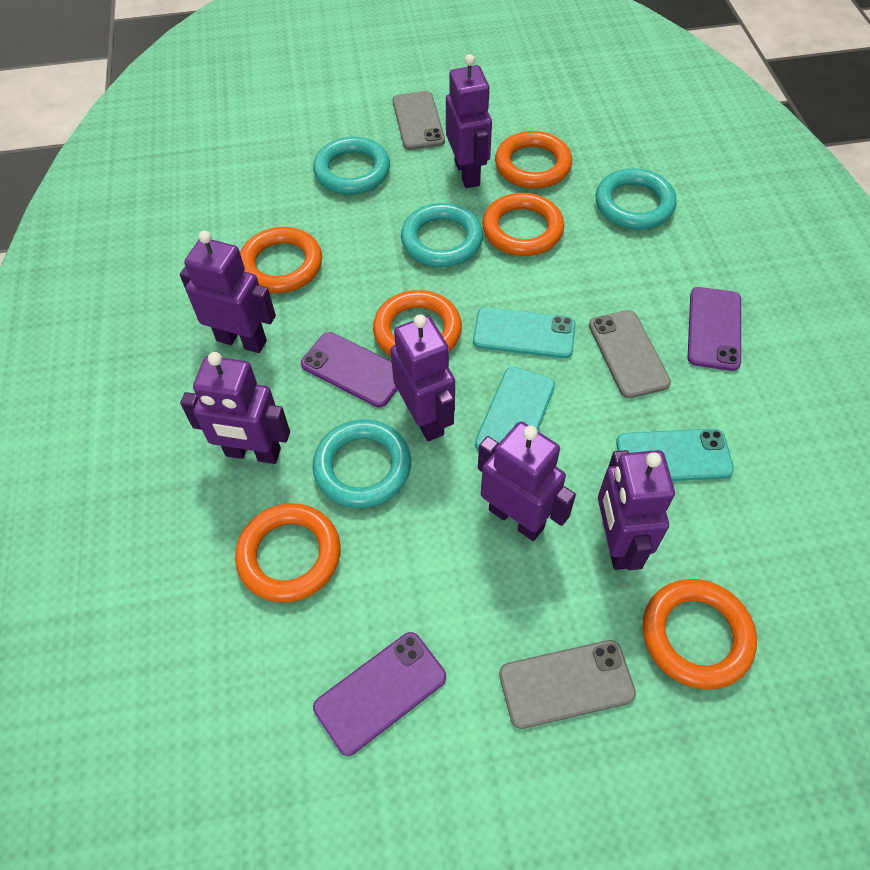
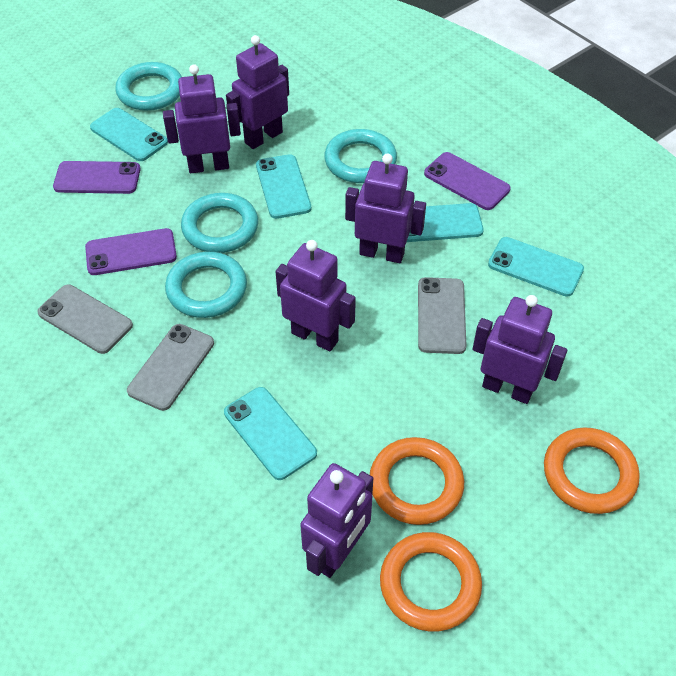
orange ring: 6 -> 3
turquoise phone: 3 -> 5

